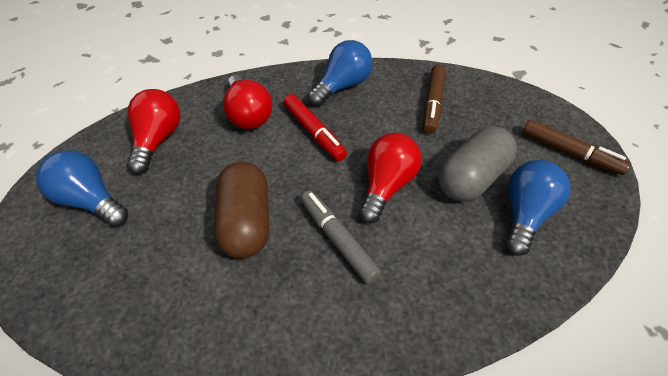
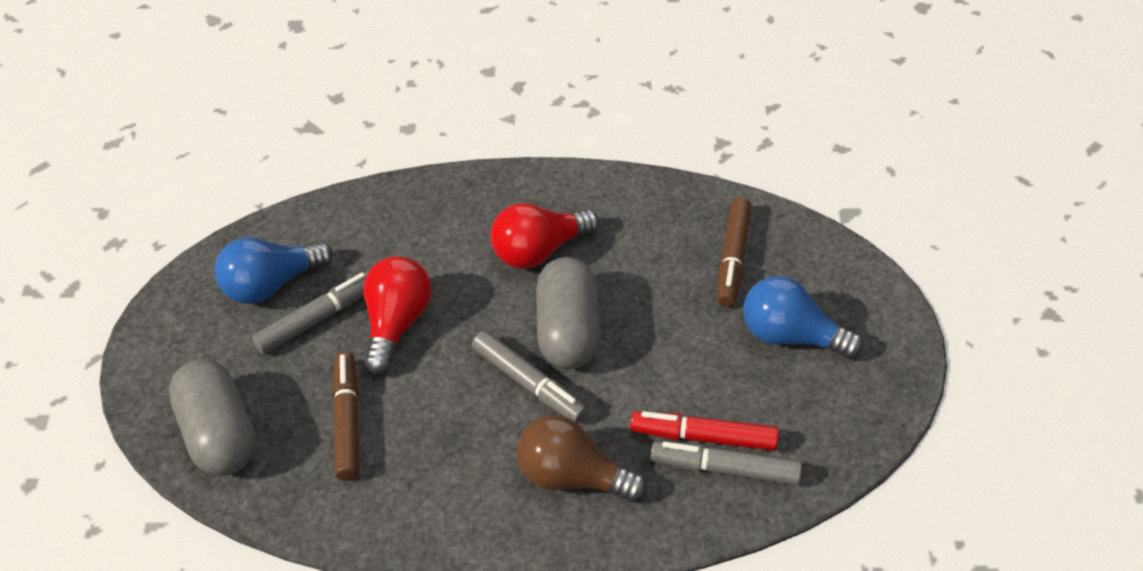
blue light bulb: 3 -> 2
brown capsule: 1 -> 0
brown light bulb: 0 -> 1
grey capsule: 1 -> 2
grey marker: 1 -> 3
red light bulb: 3 -> 2

